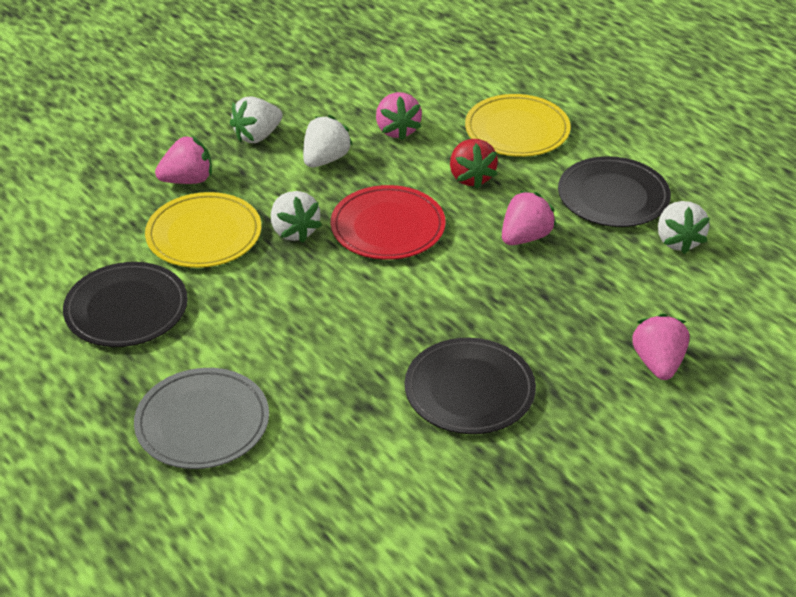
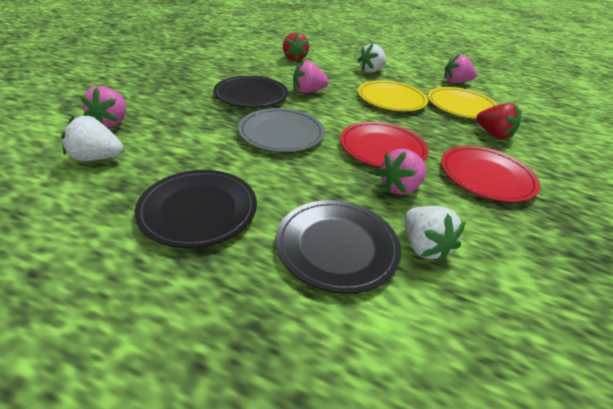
red plate: 1 -> 2
red strawberry: 1 -> 2
white strawberry: 4 -> 3

